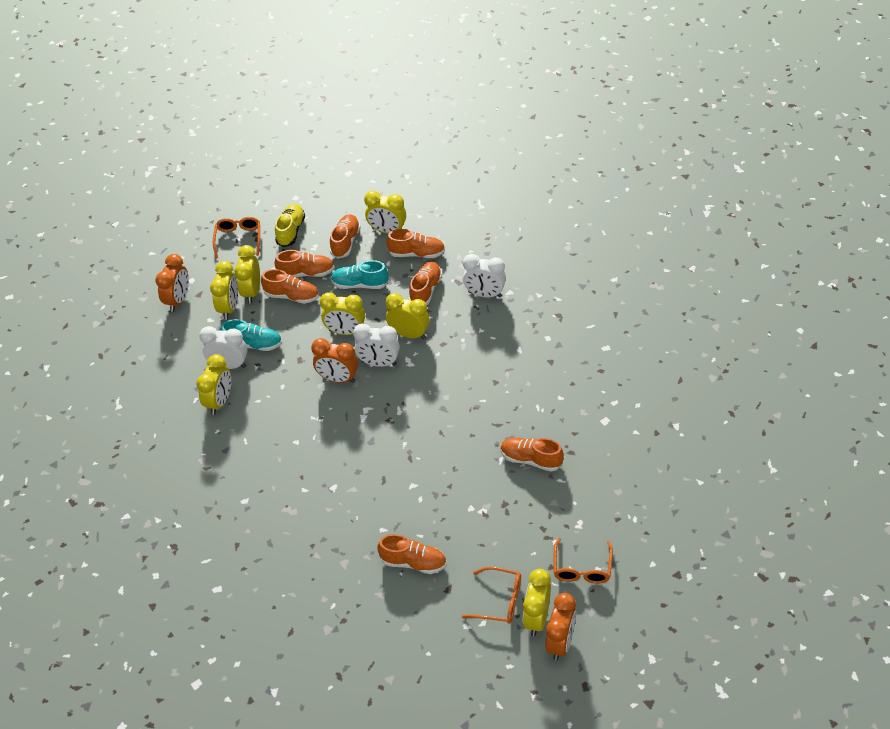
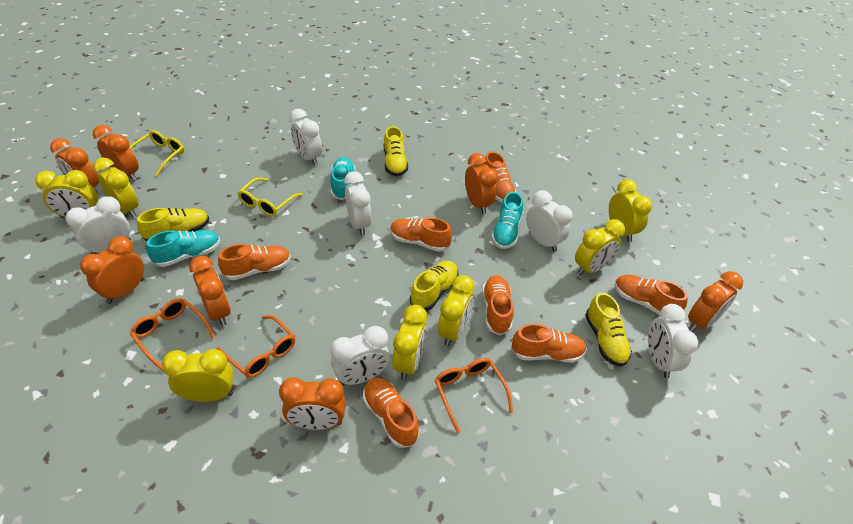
orange clock: 3 -> 7
turquoise shoe: 2 -> 3
white clock: 3 -> 6
yellow glasses: 0 -> 2
yellow shoe: 1 -> 4

